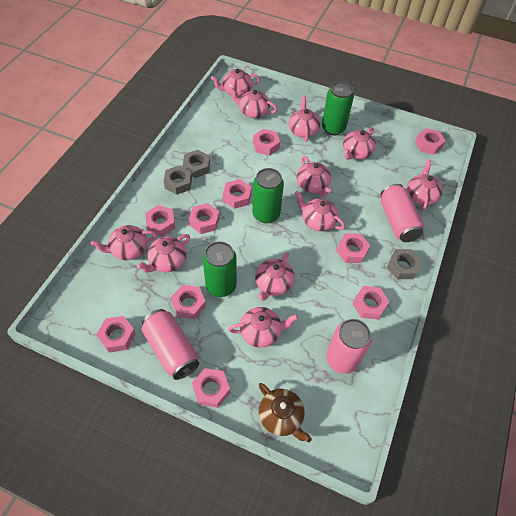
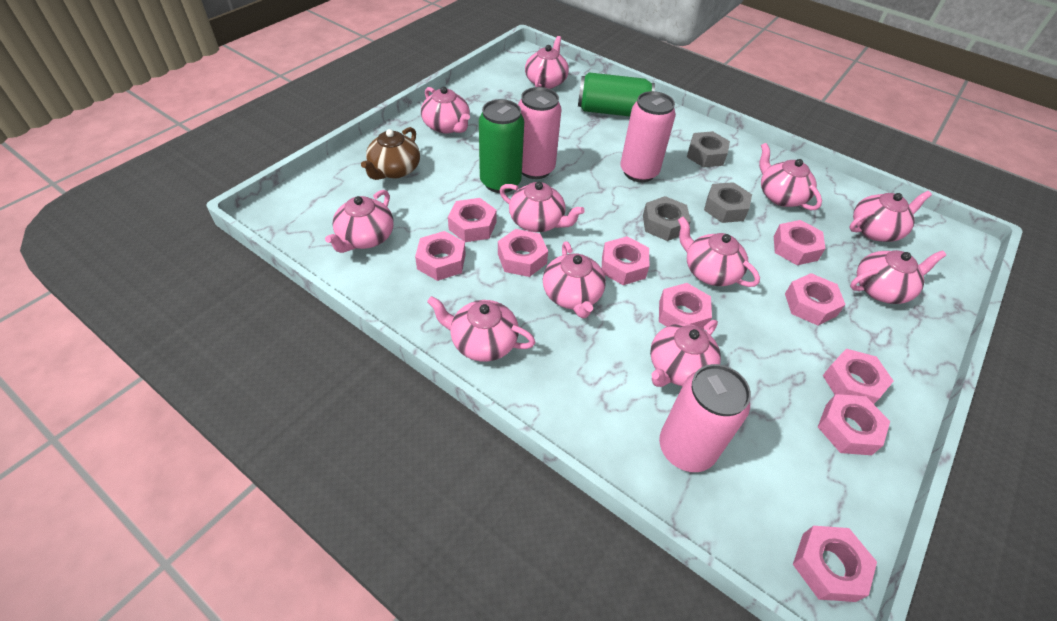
green can: 3 -> 2

